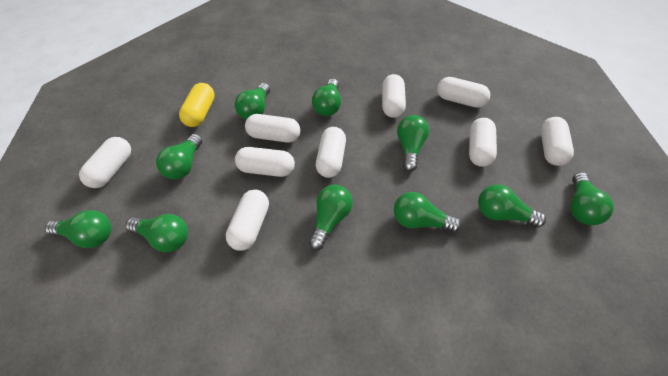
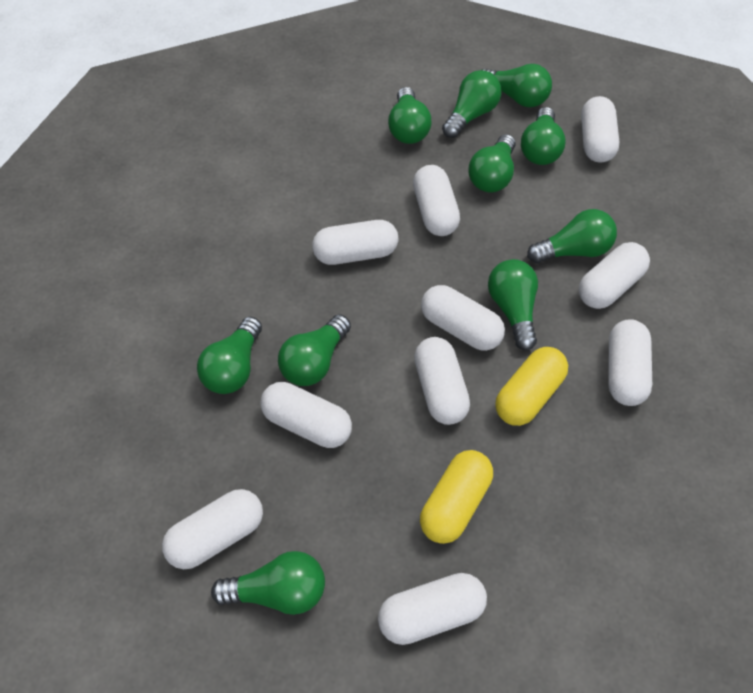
white capsule: 9 -> 10
yellow capsule: 1 -> 2

